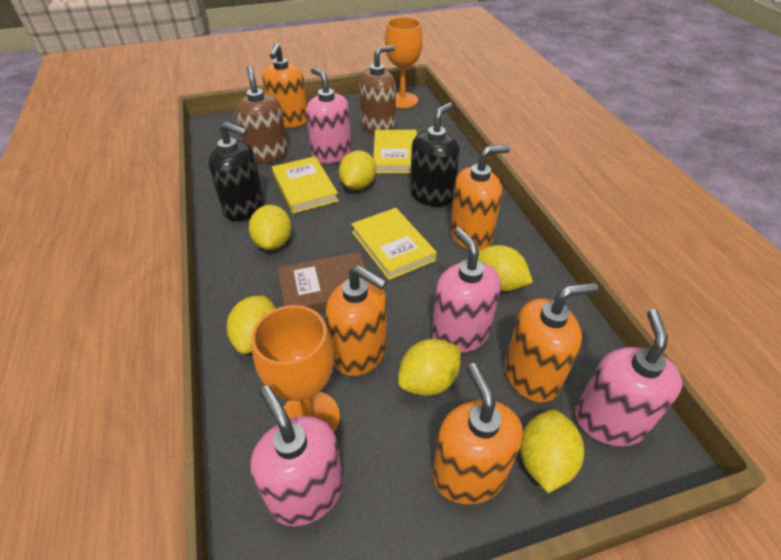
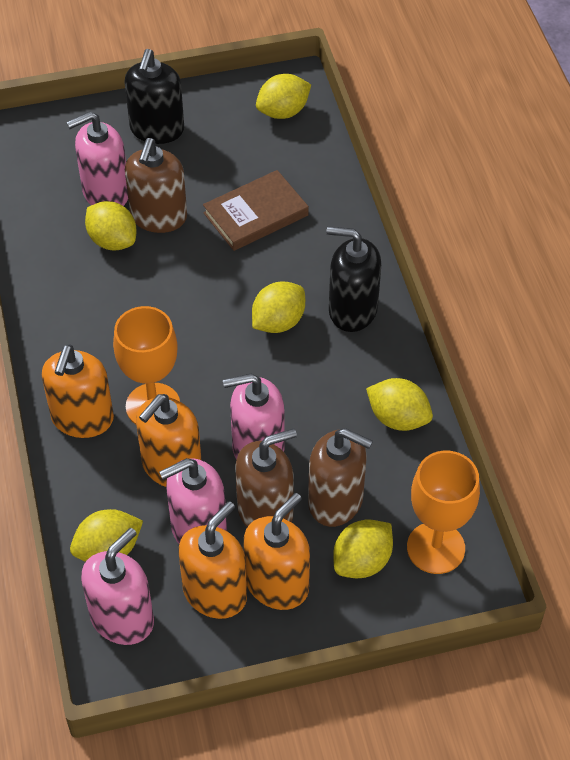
brown soap dispenser: 2 -> 3
orange soap dispenser: 5 -> 4
yellow book: 3 -> 0

